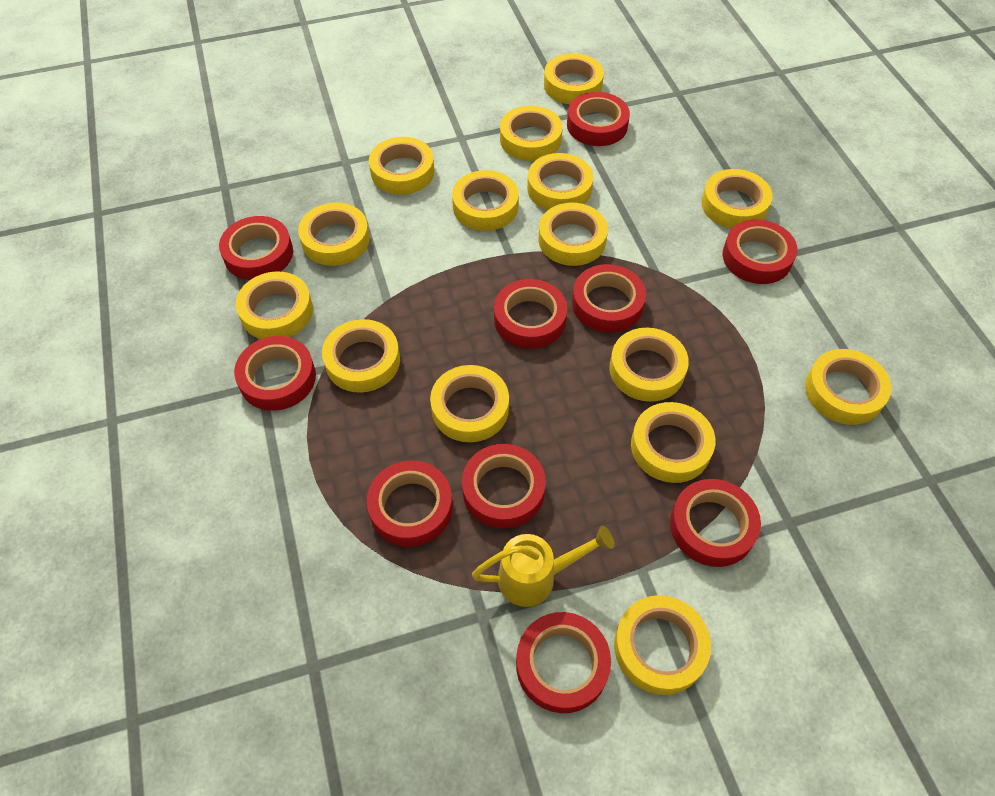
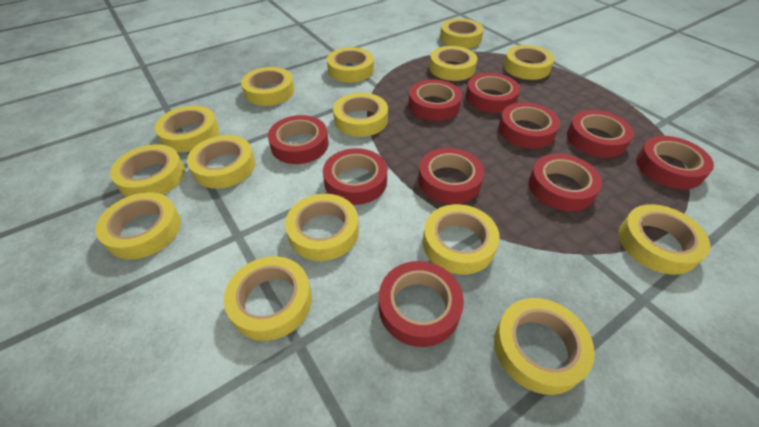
yellow watering can: 1 -> 0

